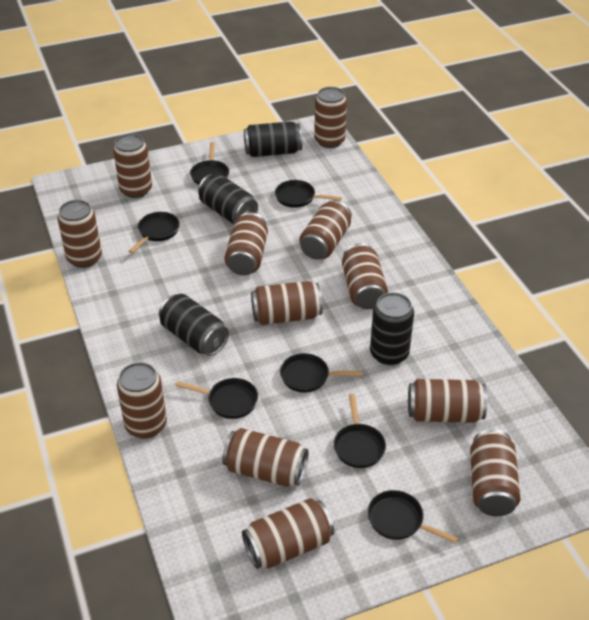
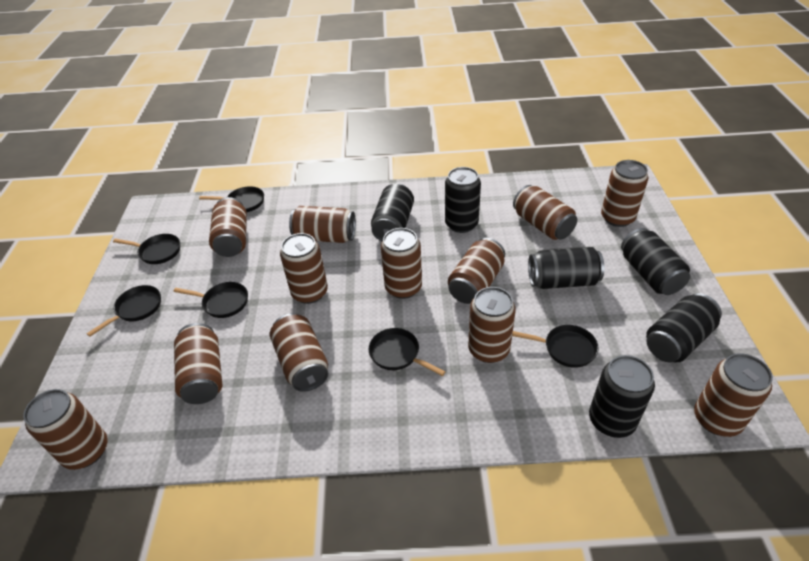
black can: 4 -> 6
black pan: 7 -> 6

